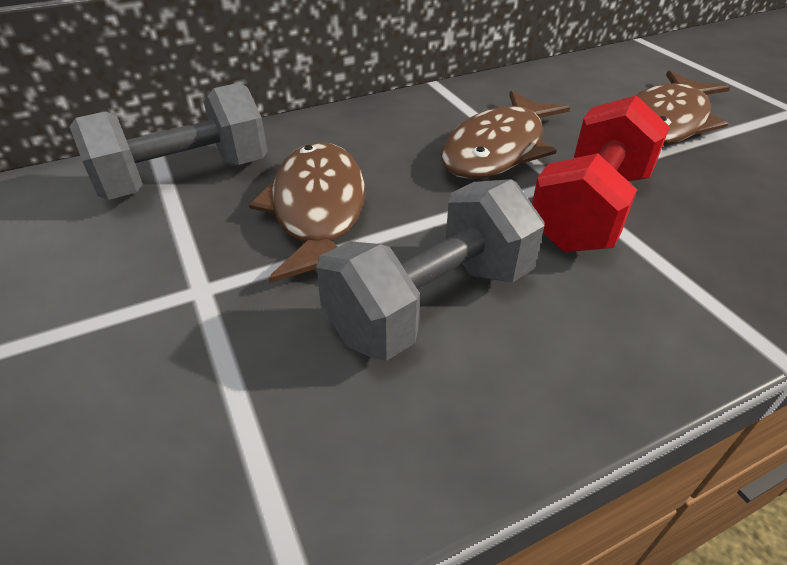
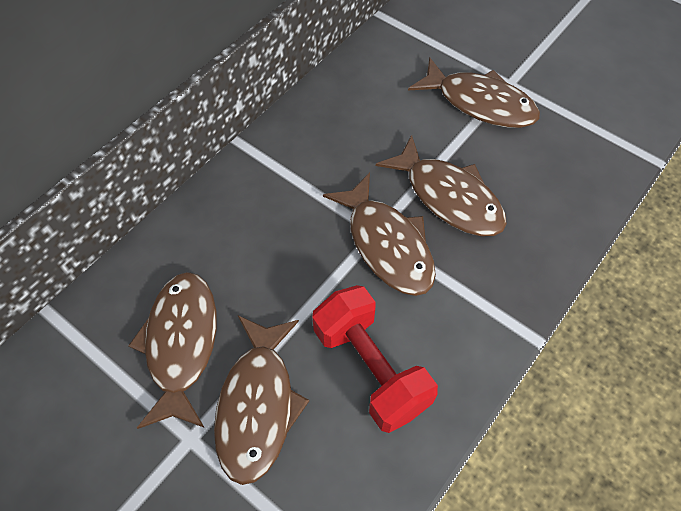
brown fish: 3 -> 5
grey dumbbell: 2 -> 0

